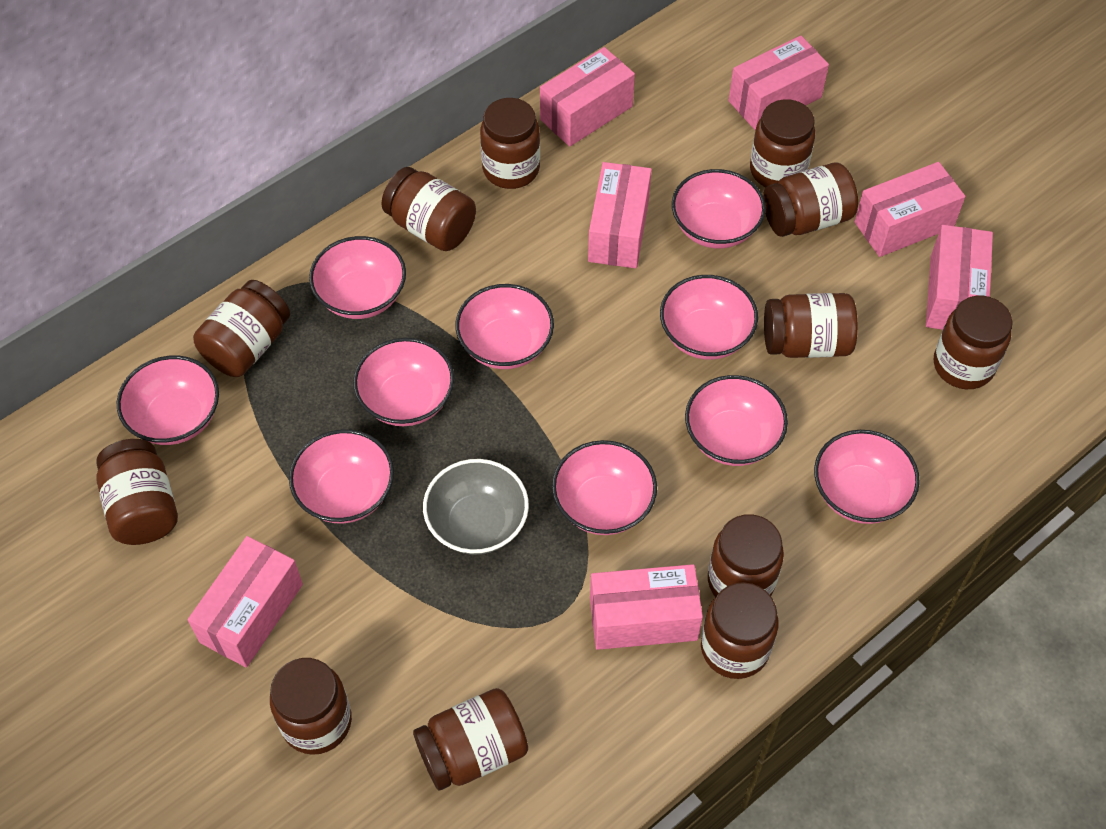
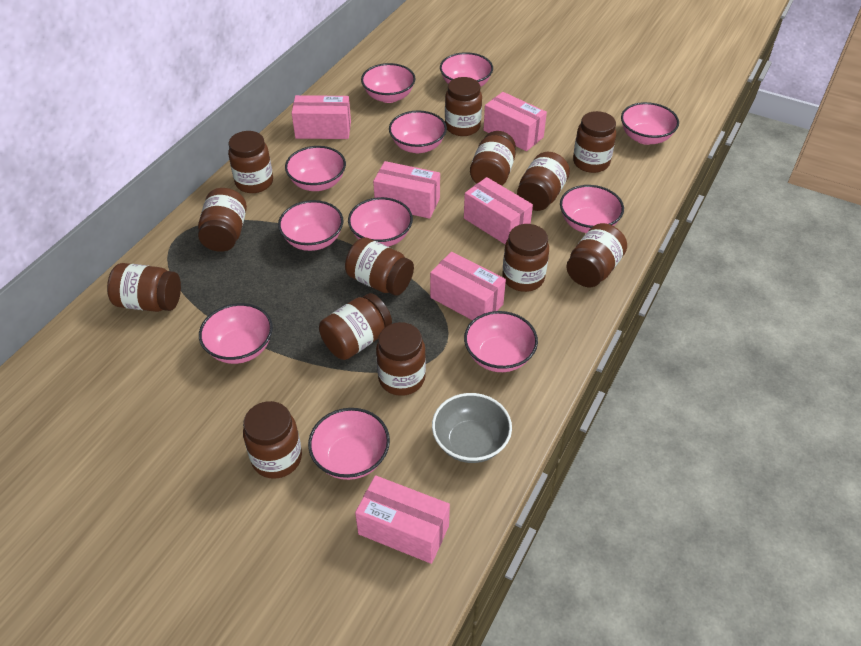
brown jar: 12 -> 13
pink bowl: 10 -> 11
pink box: 7 -> 6

